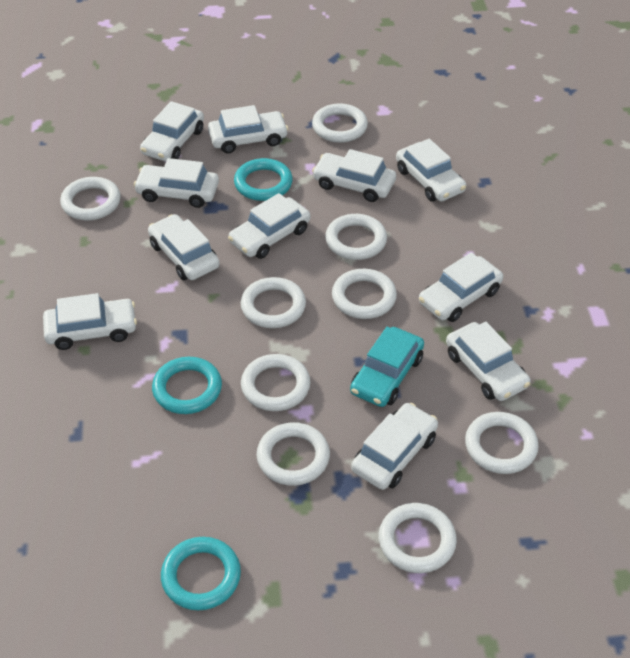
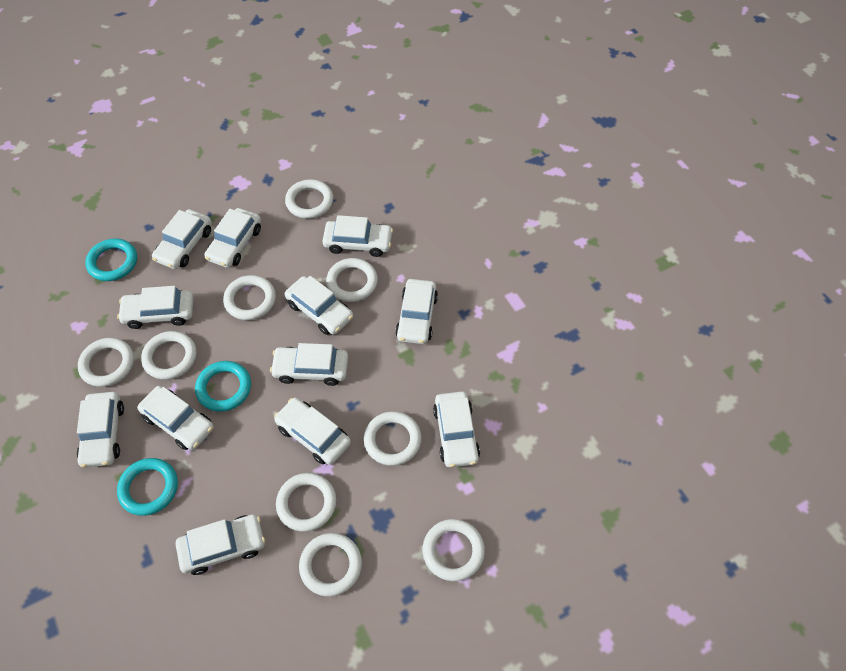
turquoise car: 1 -> 0
white car: 11 -> 12

